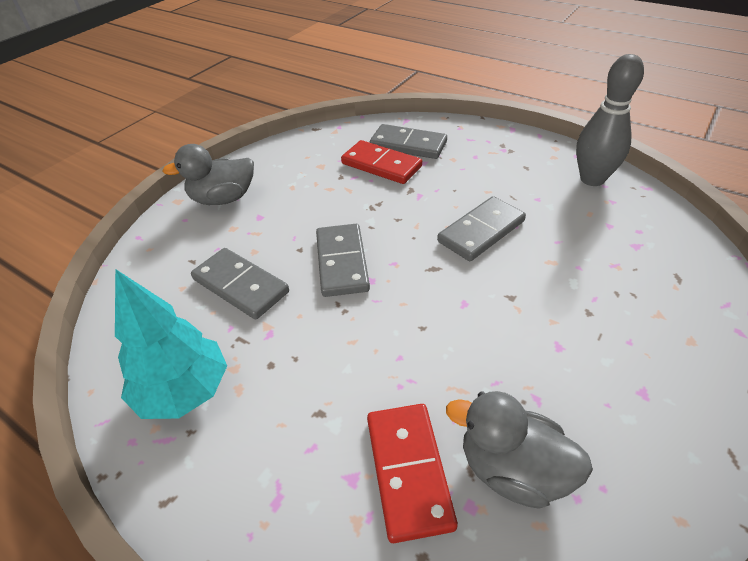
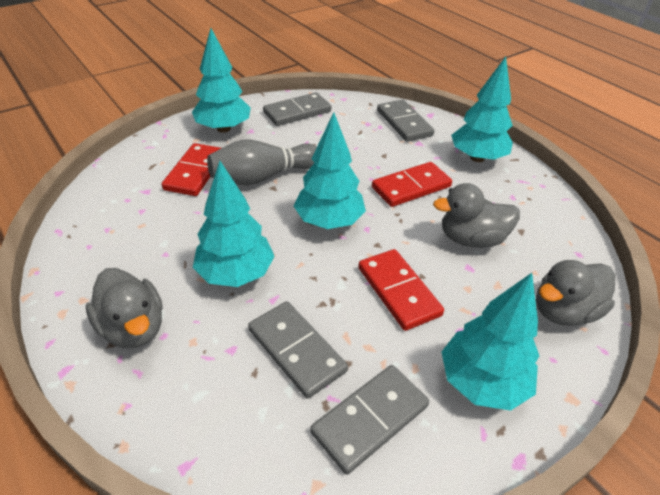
grey duck: 2 -> 3
red domino: 2 -> 3
turquoise tree: 1 -> 5

